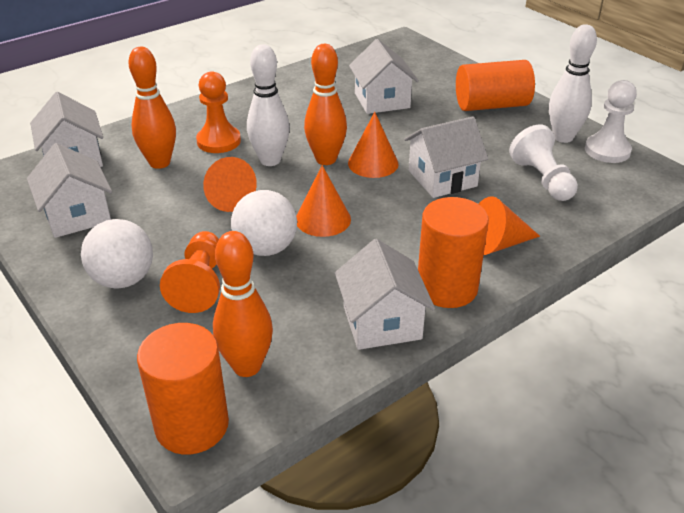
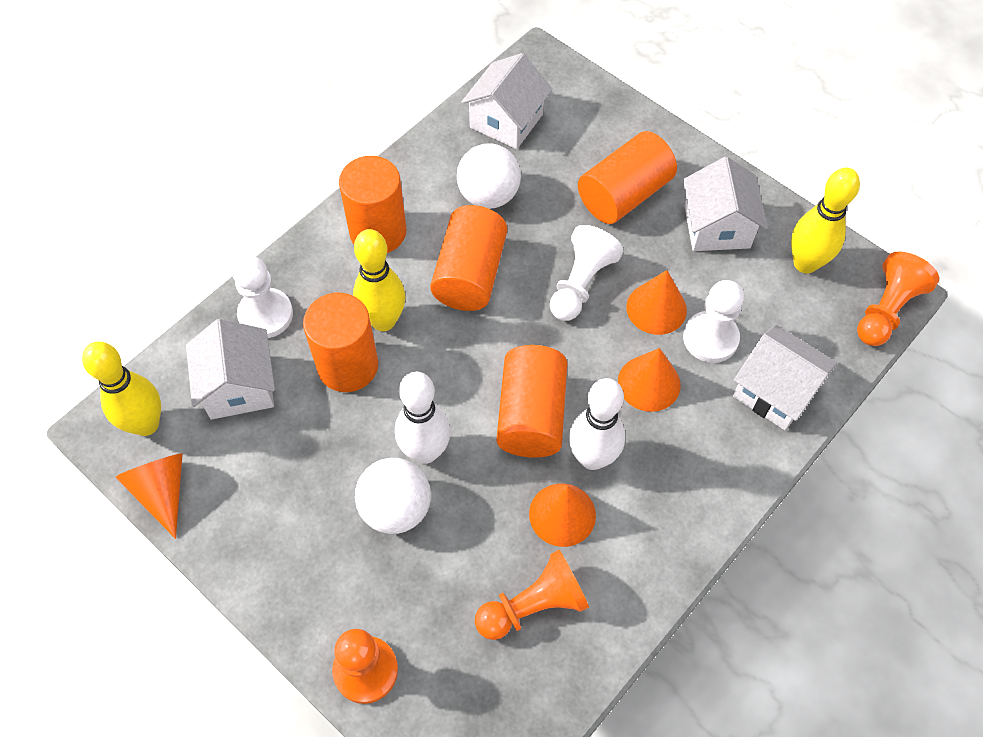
orange bowling pin: 3 -> 0
orange cylinder: 3 -> 5
orange pawn: 2 -> 3
white house: 5 -> 4
white pawn: 2 -> 3
yellow bowling pin: 0 -> 3

